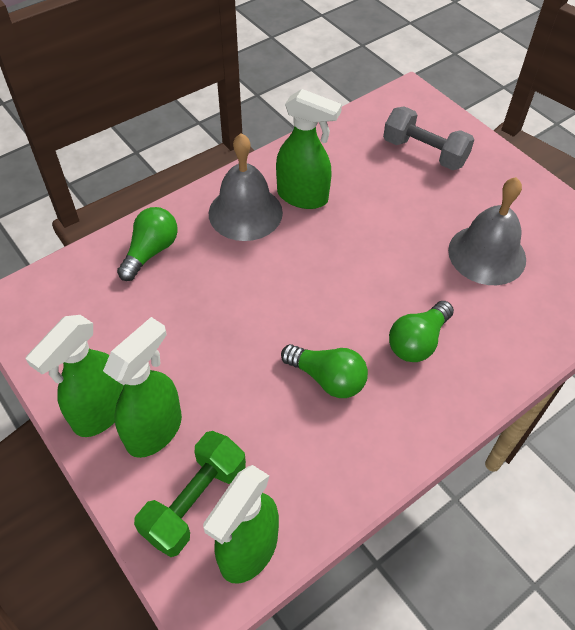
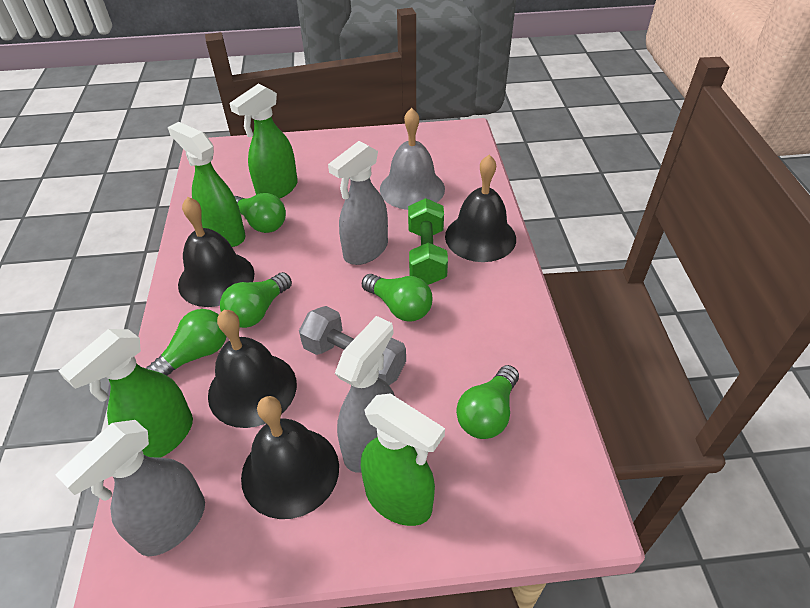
black bell: 0 -> 4
green light bulb: 3 -> 5
grey bell: 2 -> 1
grey spray bottle: 0 -> 3

